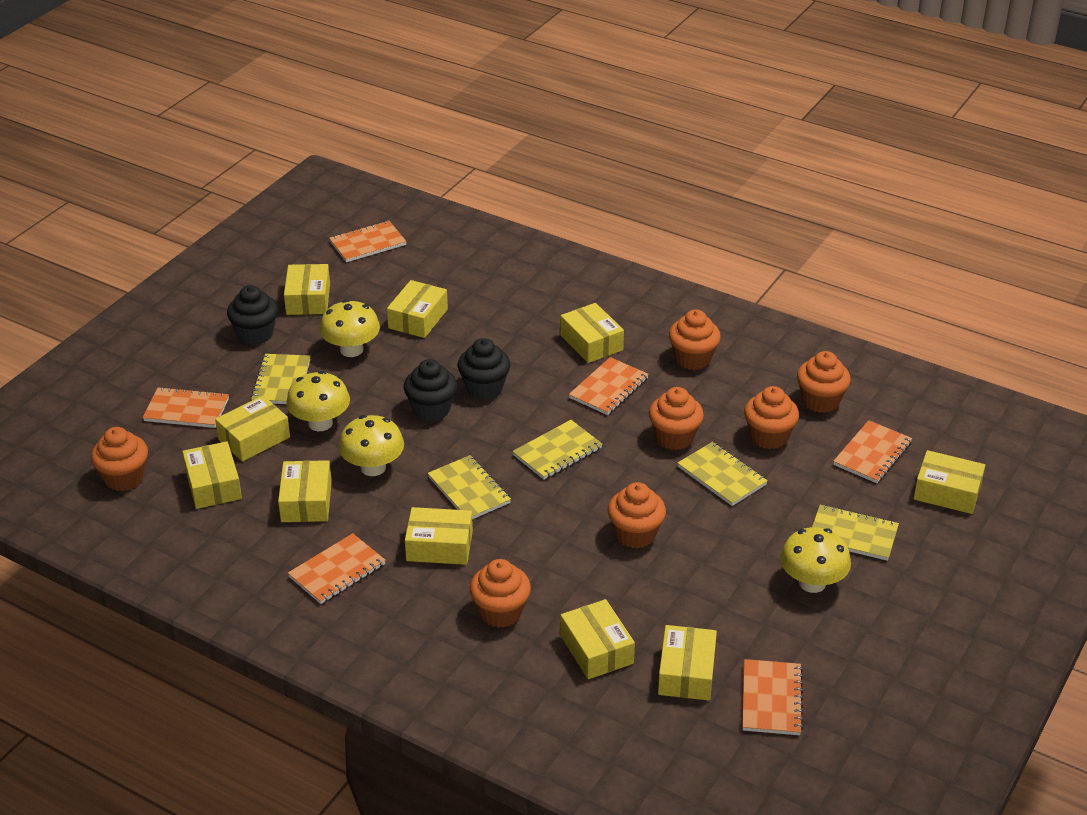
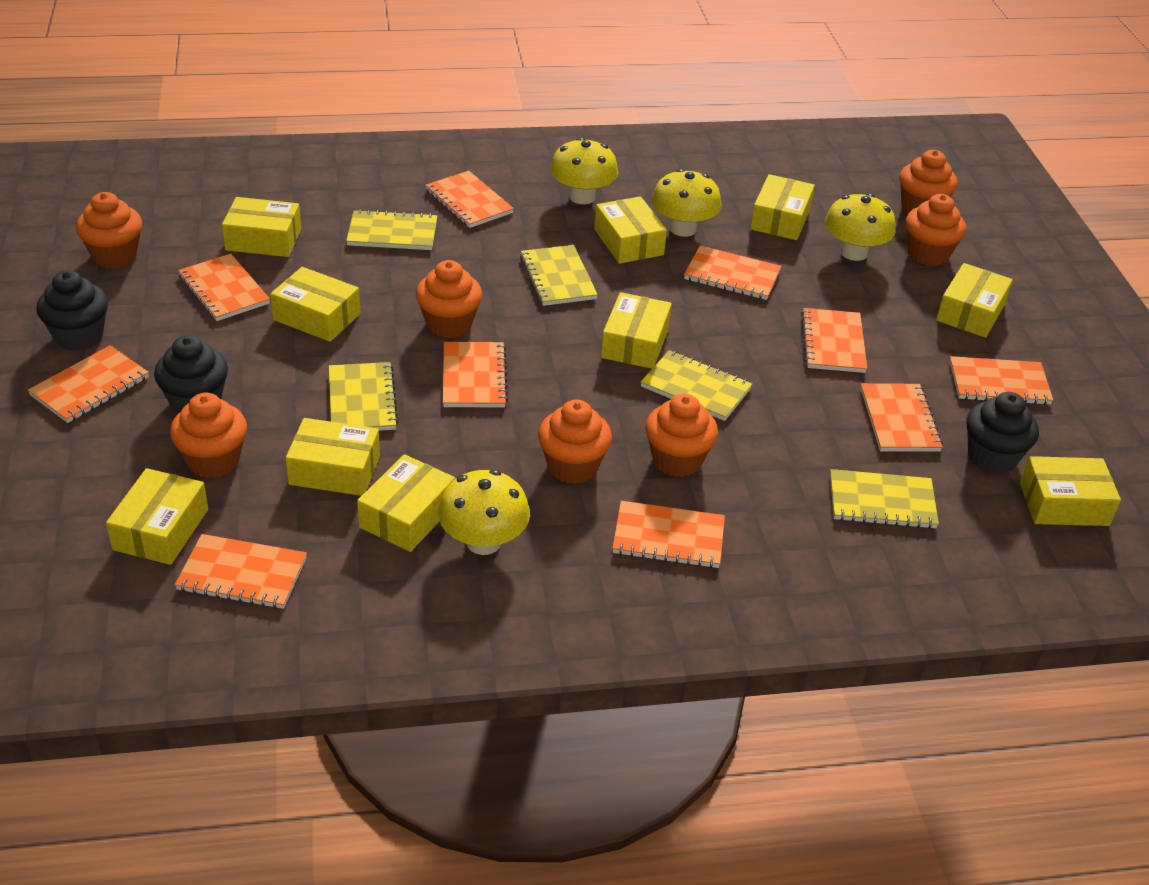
orange notebook: 6 -> 10

